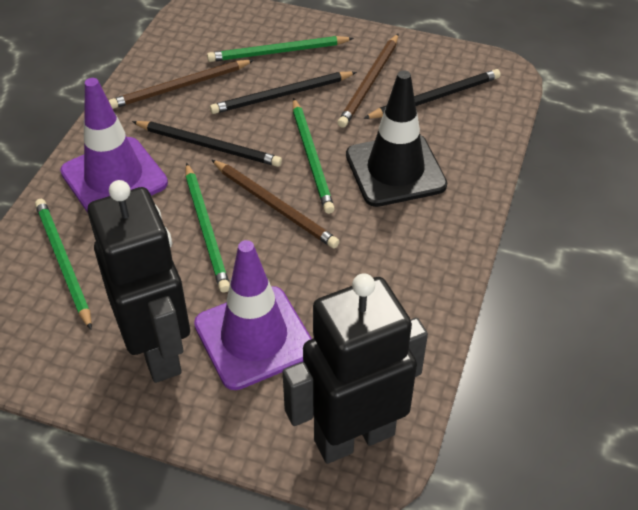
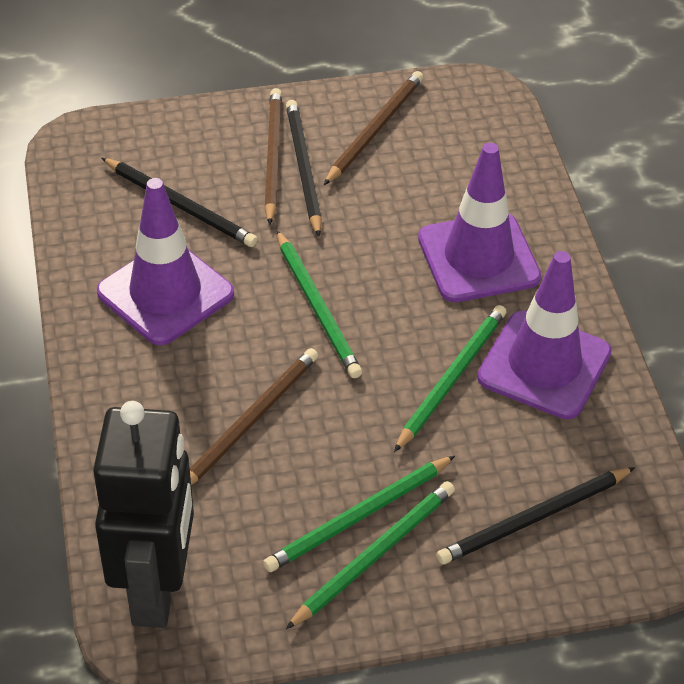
black robot: 2 -> 1
black traffic cone: 1 -> 0
purple traffic cone: 2 -> 3

